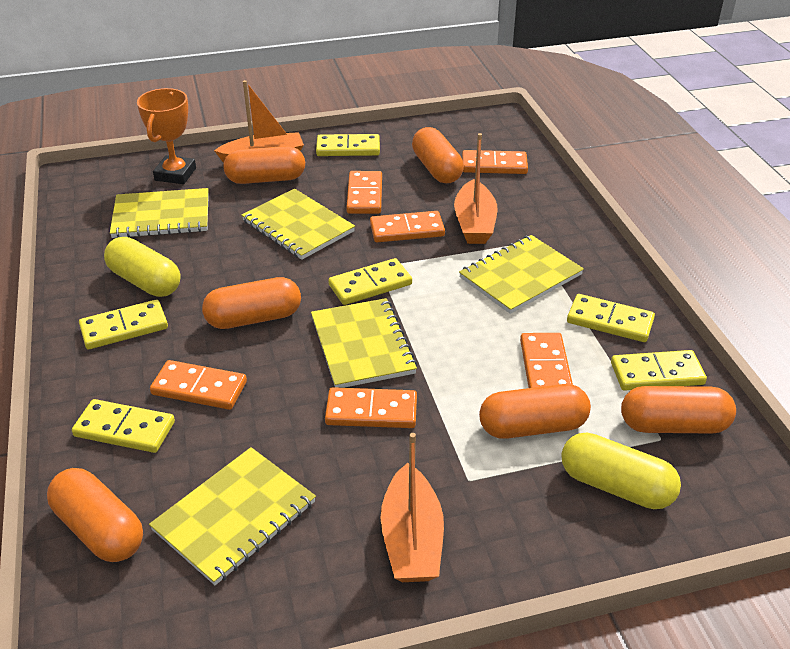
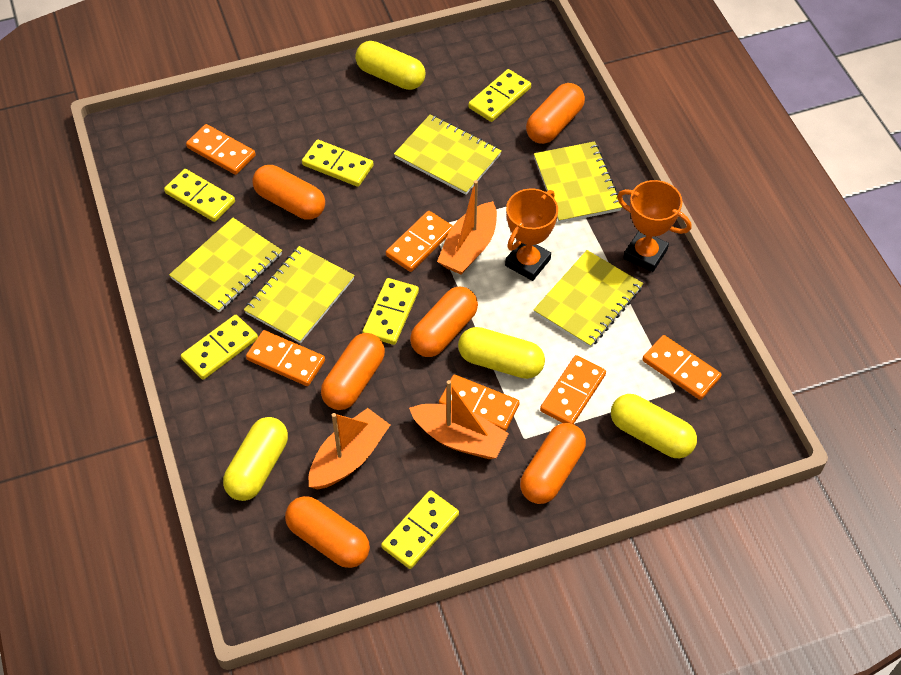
orange trophy: 1 -> 2
yellow capsule: 2 -> 4

